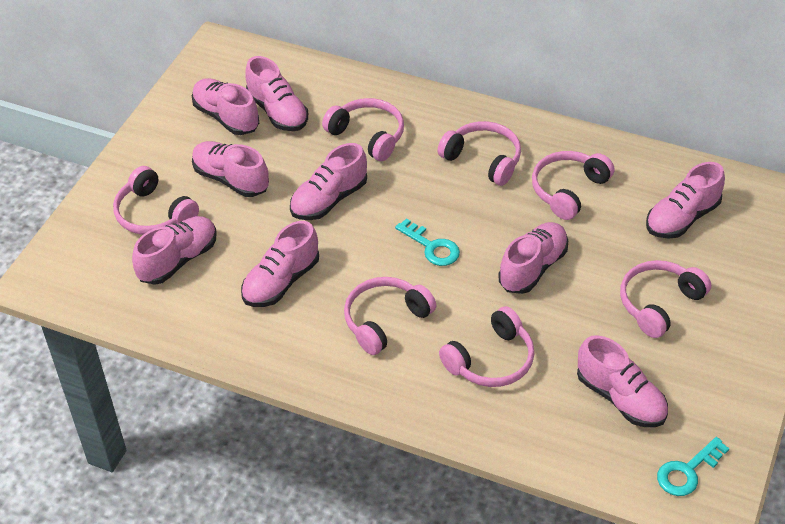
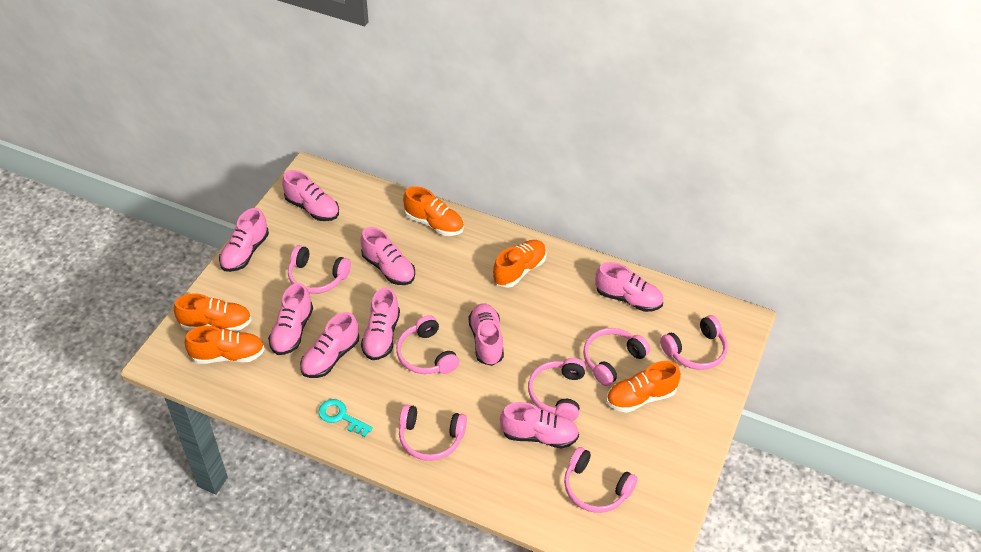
orange shoe: 0 -> 5
turquoise key: 2 -> 1

